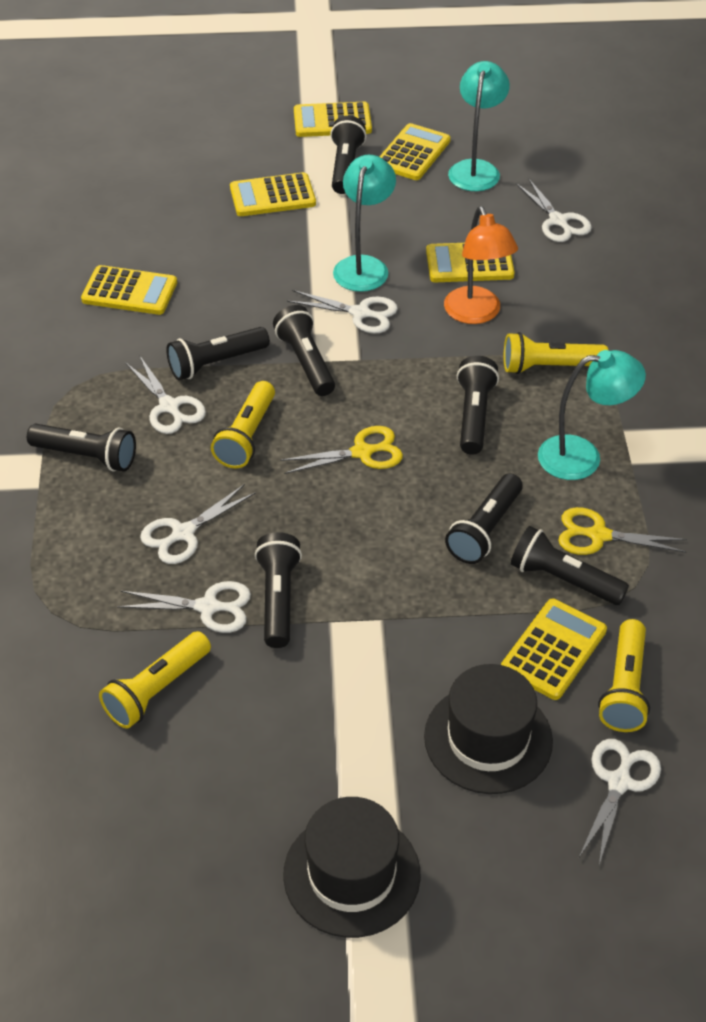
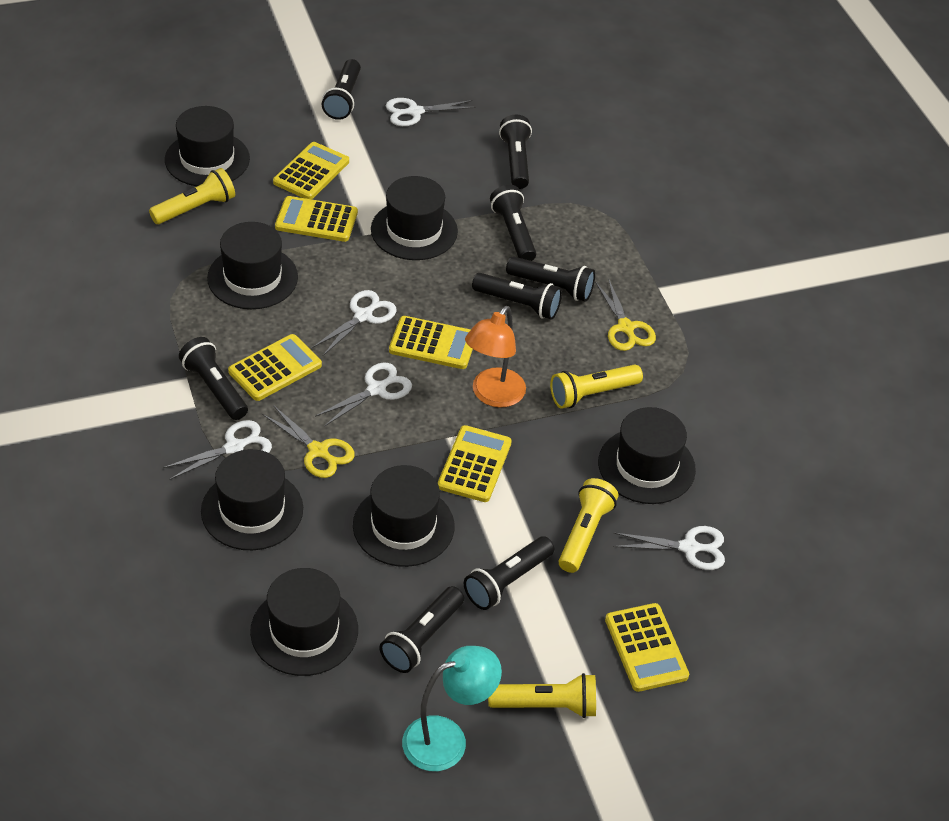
black hat: 2 -> 7
turquoise lamp: 3 -> 1
white scissors: 6 -> 5

